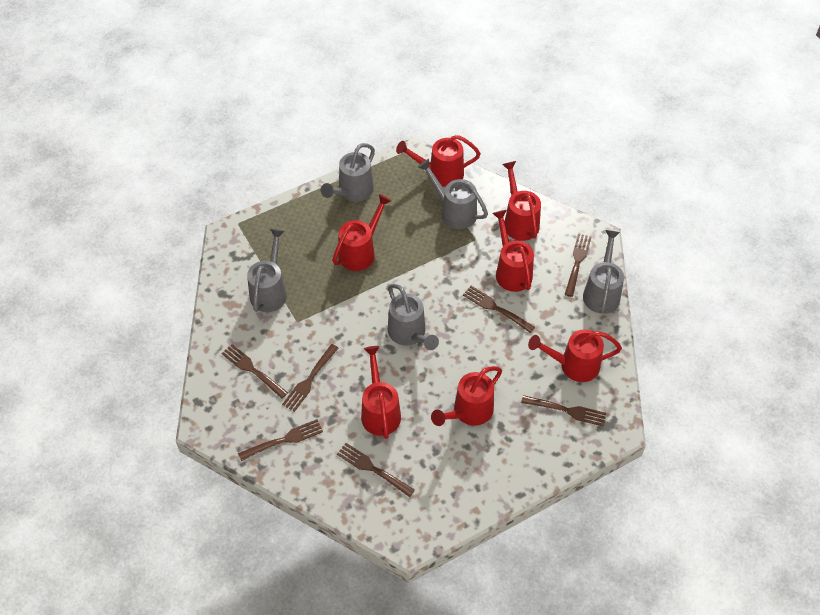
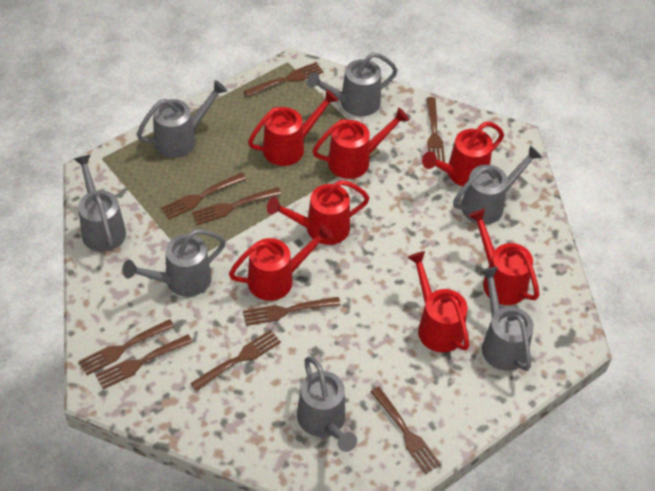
brown fork: 7 -> 9
grey watering can: 5 -> 7

